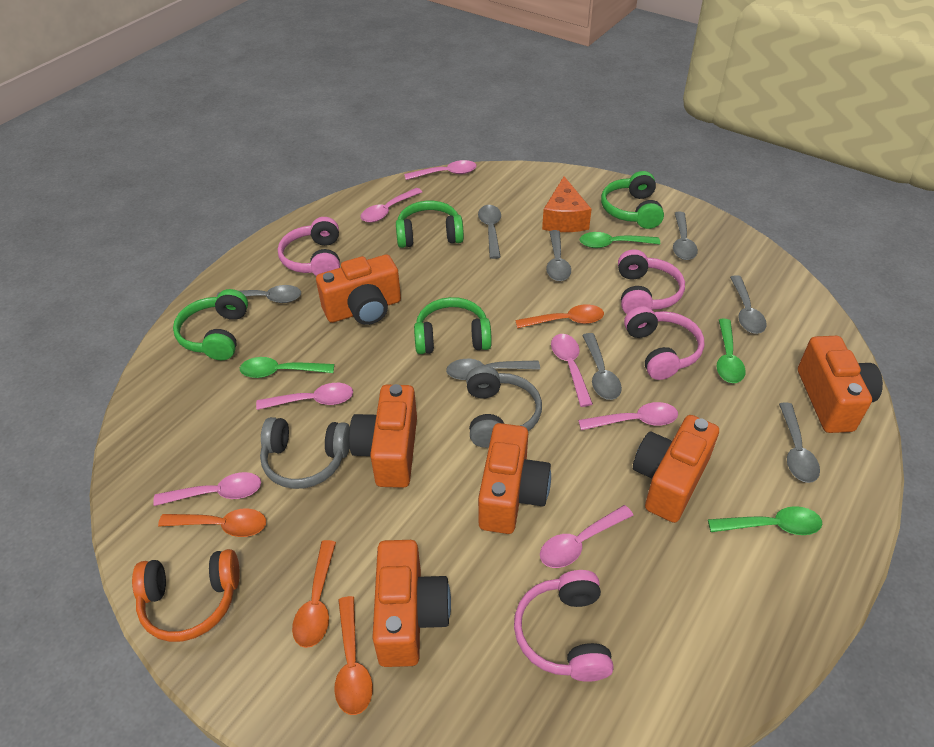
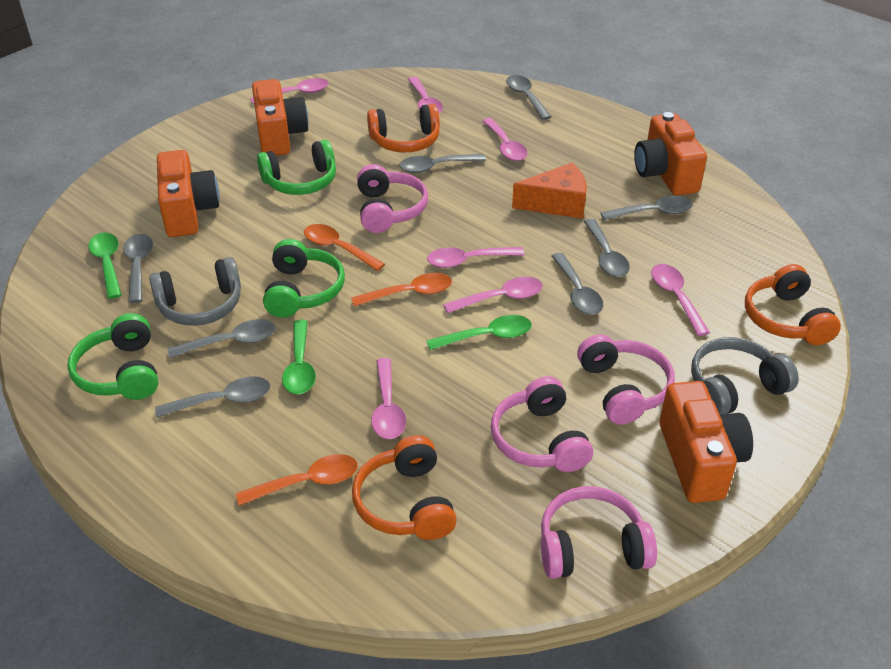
green headphones: 4 -> 3
green spoon: 4 -> 3
orange camera: 6 -> 4
orange headphones: 1 -> 3
orange spoon: 4 -> 3

